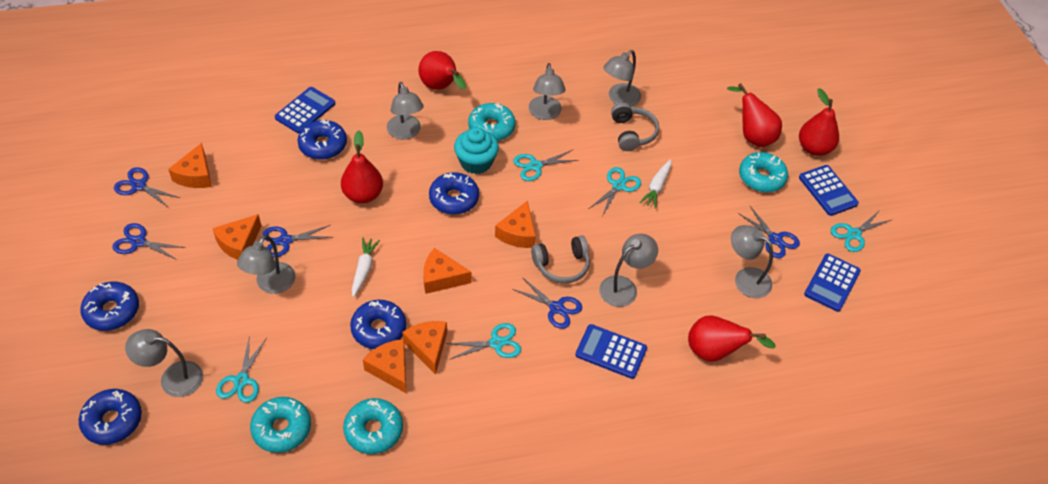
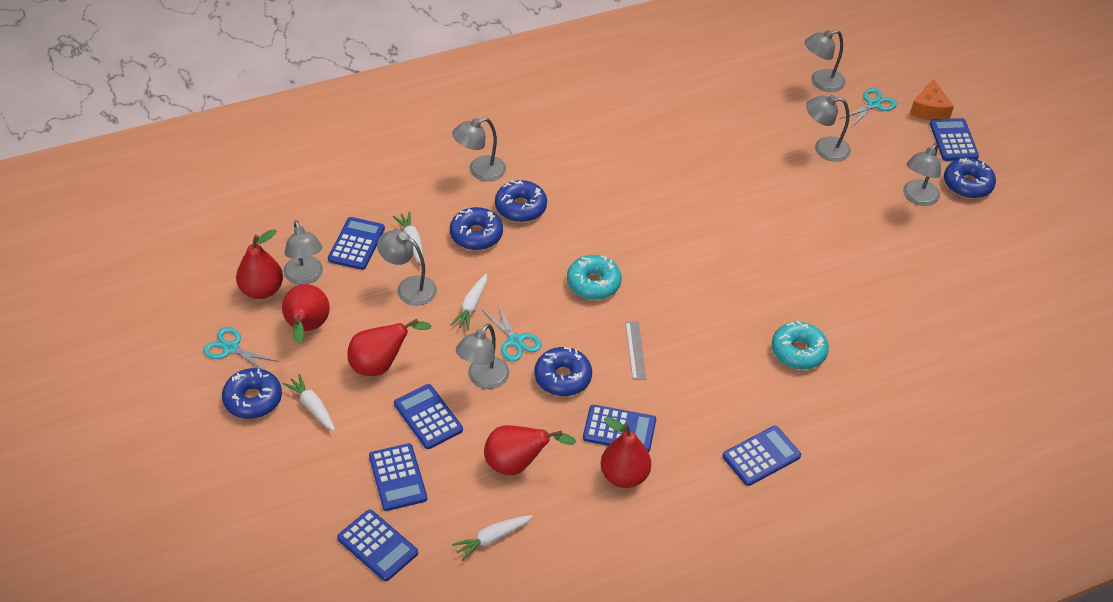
blue calculator: 4 -> 7
blue scissors: 5 -> 0
grey headphones: 2 -> 0
grey ruler: 0 -> 1
orange cheese: 6 -> 1
turquoise cupcake: 1 -> 0
turquoise donut: 4 -> 2
turquoise scissors: 5 -> 3
white carrot: 2 -> 4

